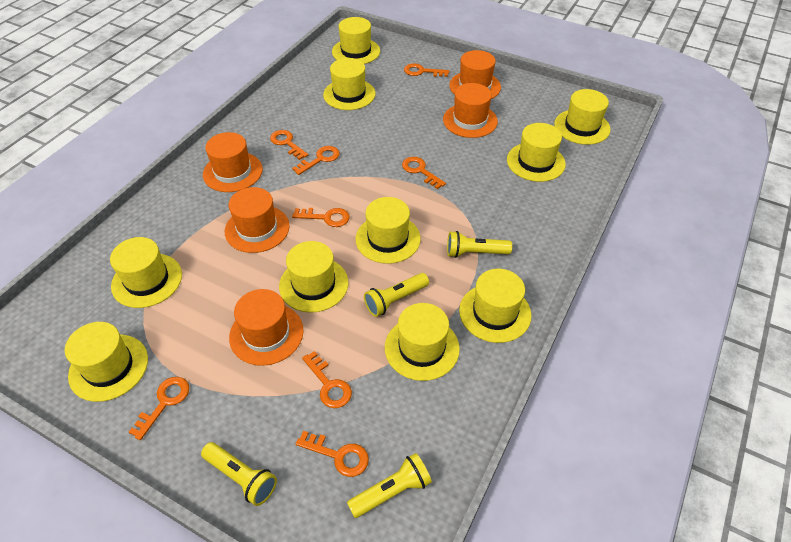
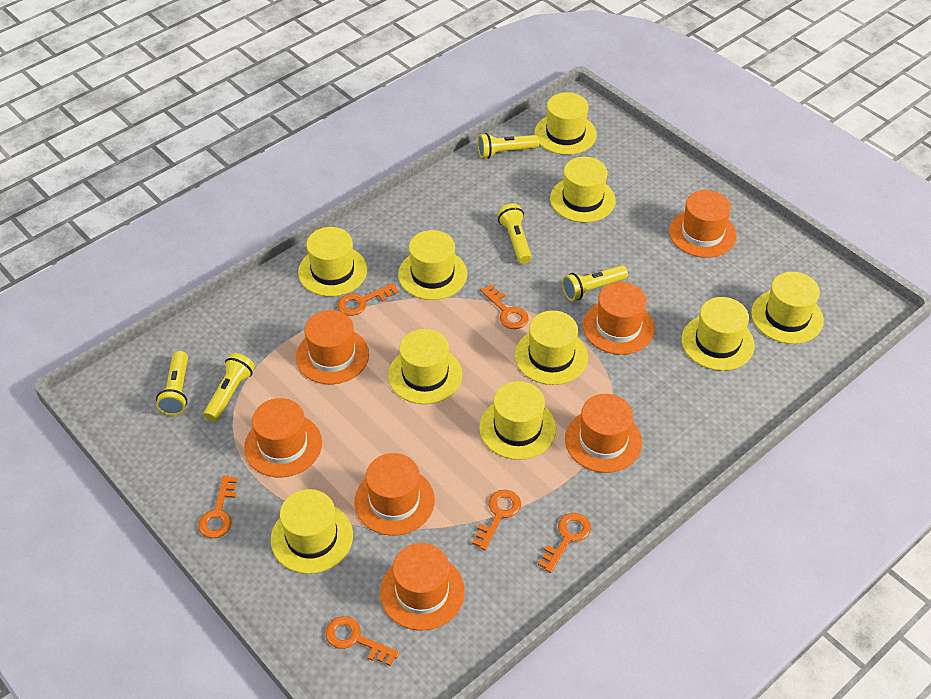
orange hat: 5 -> 7
orange key: 8 -> 6
yellow flashlight: 4 -> 5

